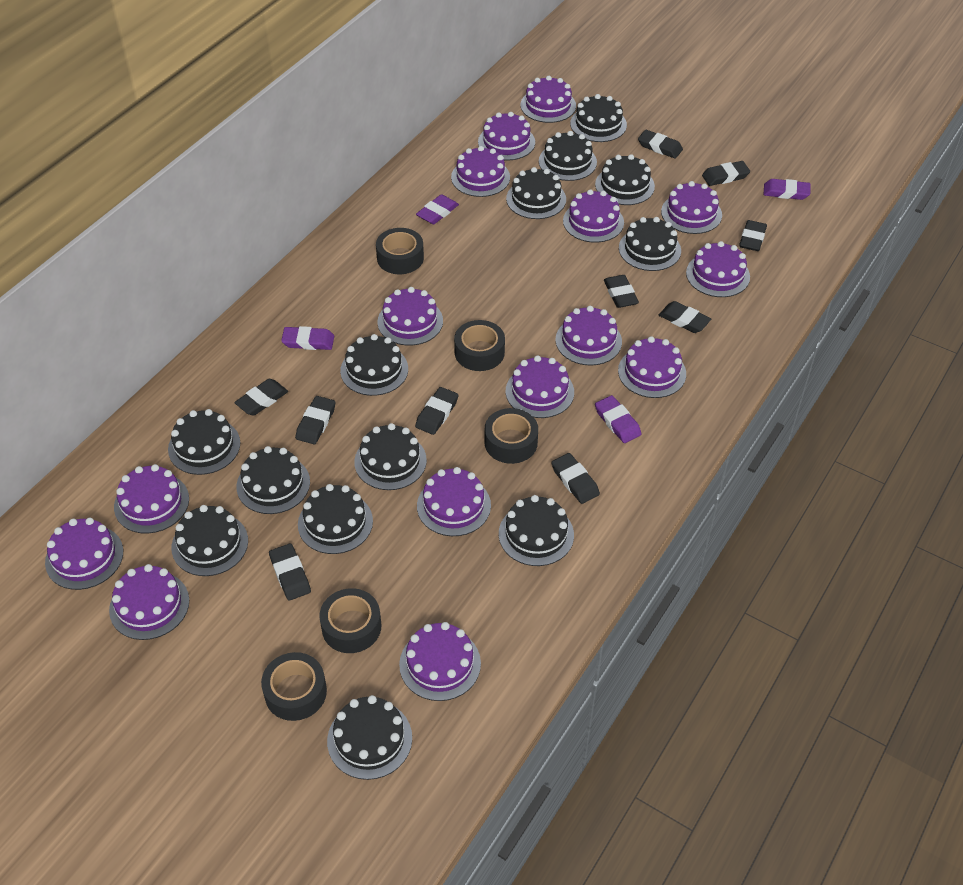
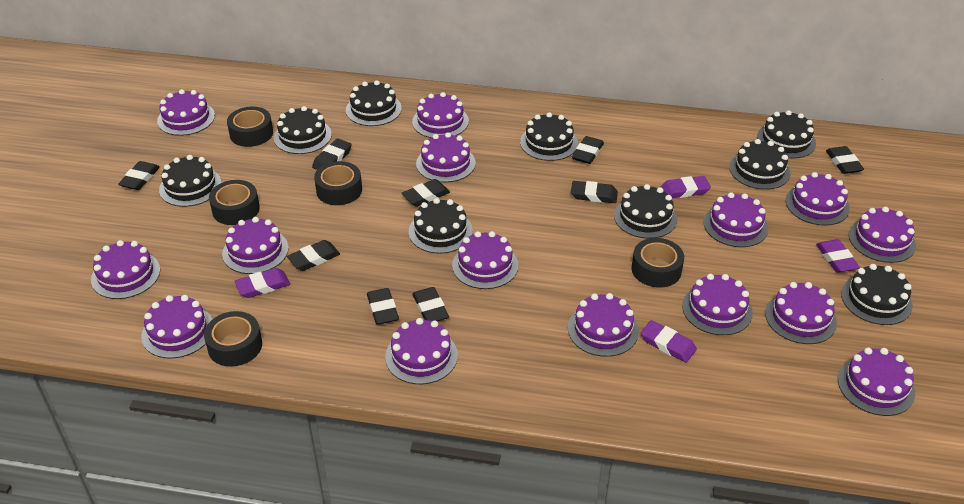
black cake: 13 -> 9
black eraser: 10 -> 9

